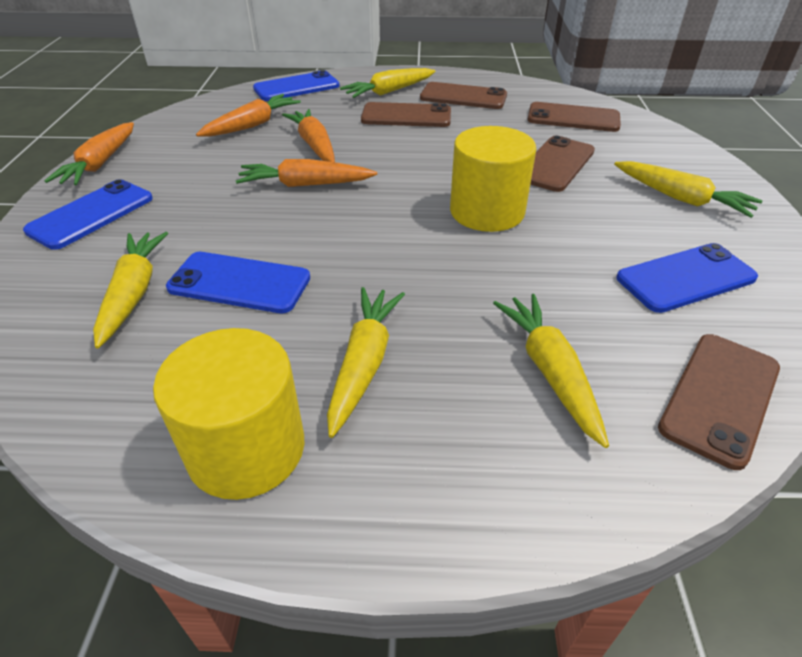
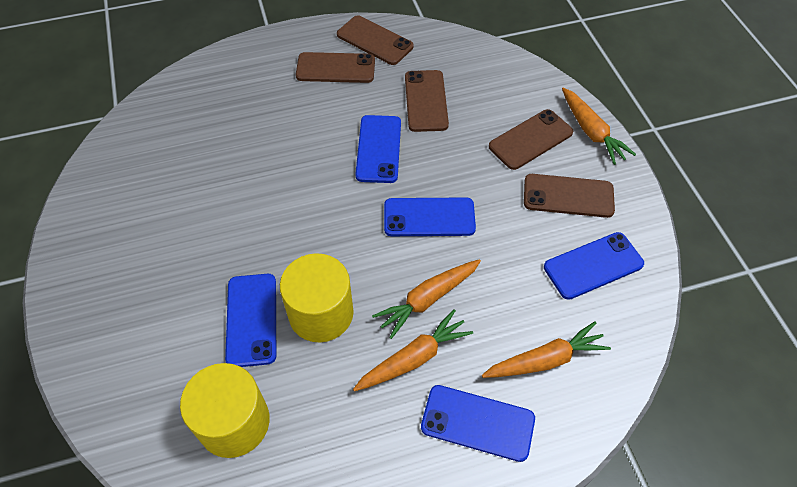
blue phone: 4 -> 5
yellow carrot: 5 -> 0

